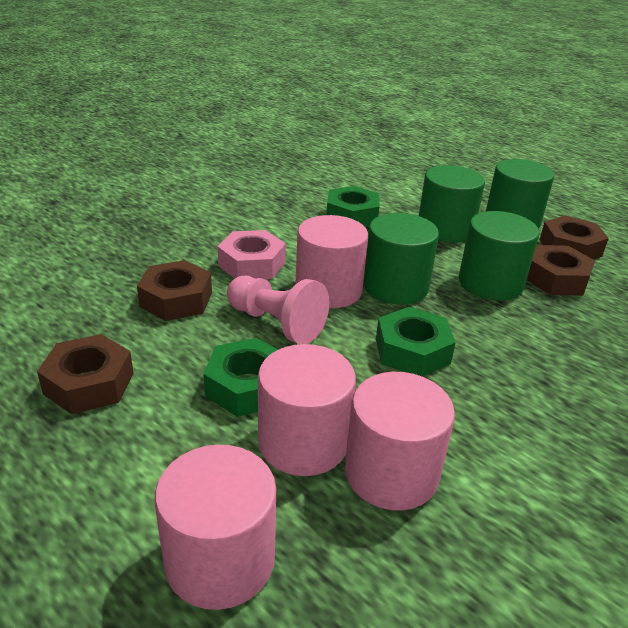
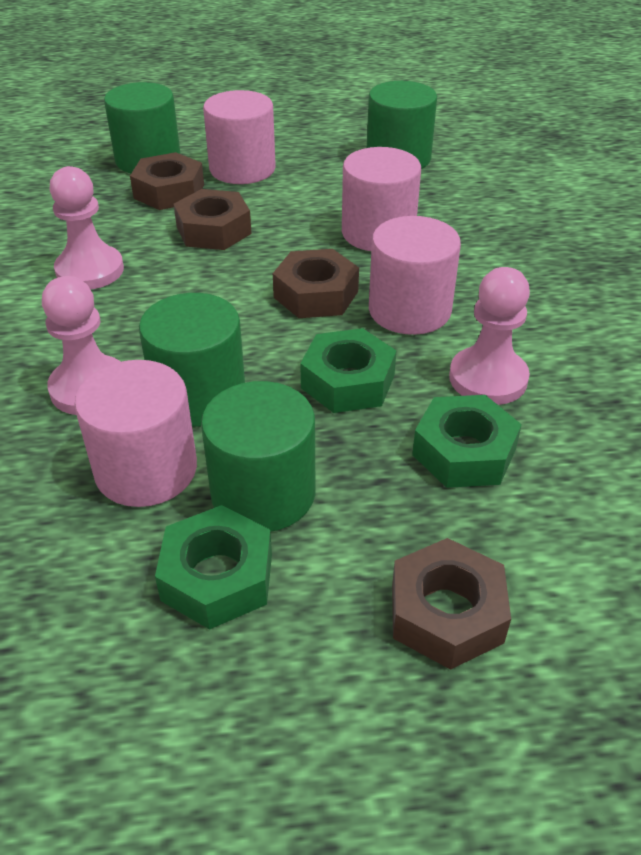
pink nut: 1 -> 0
pink pawn: 1 -> 3

